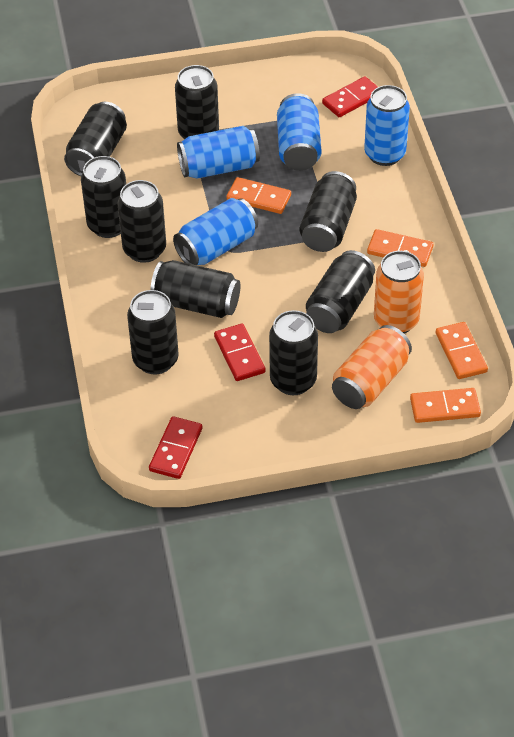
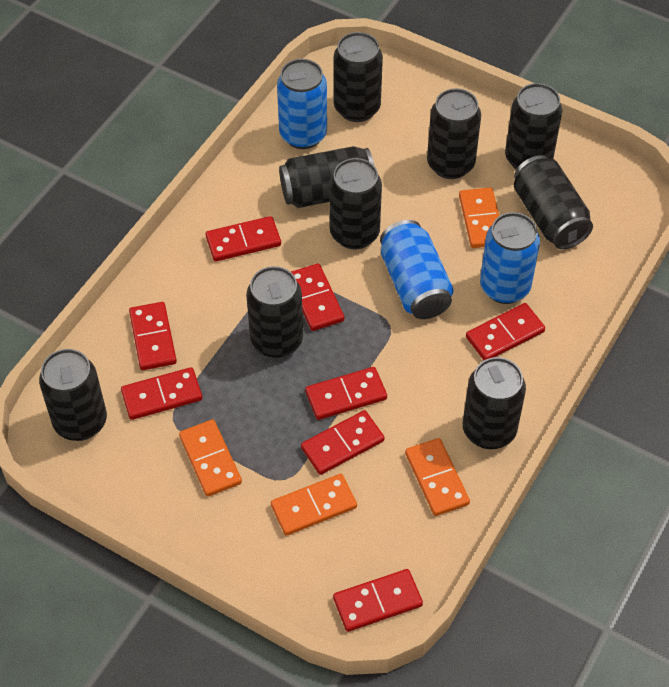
blue can: 4 -> 3
orange can: 2 -> 0
red domino: 3 -> 8

